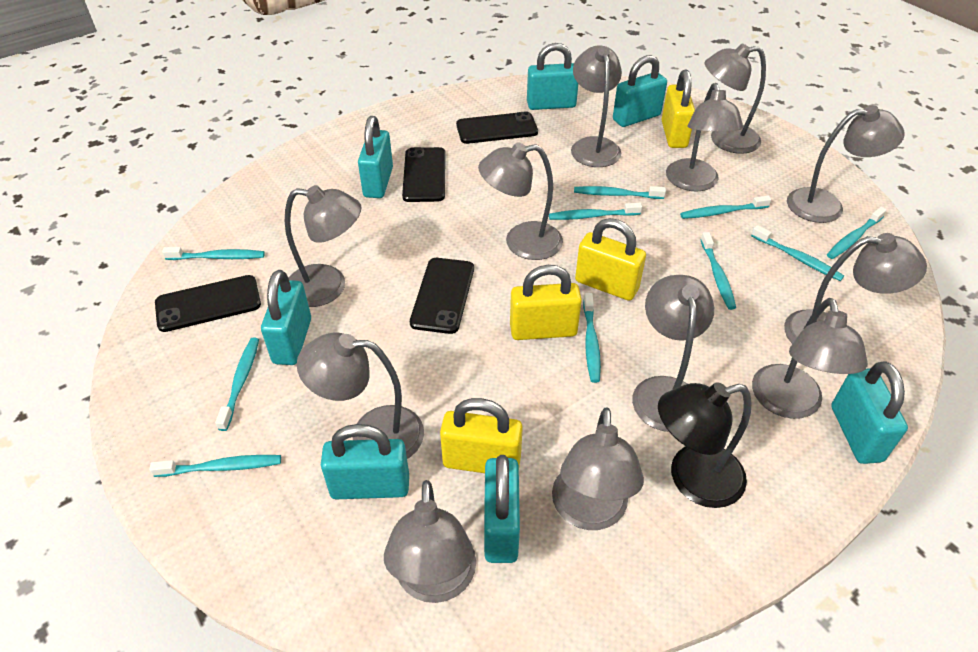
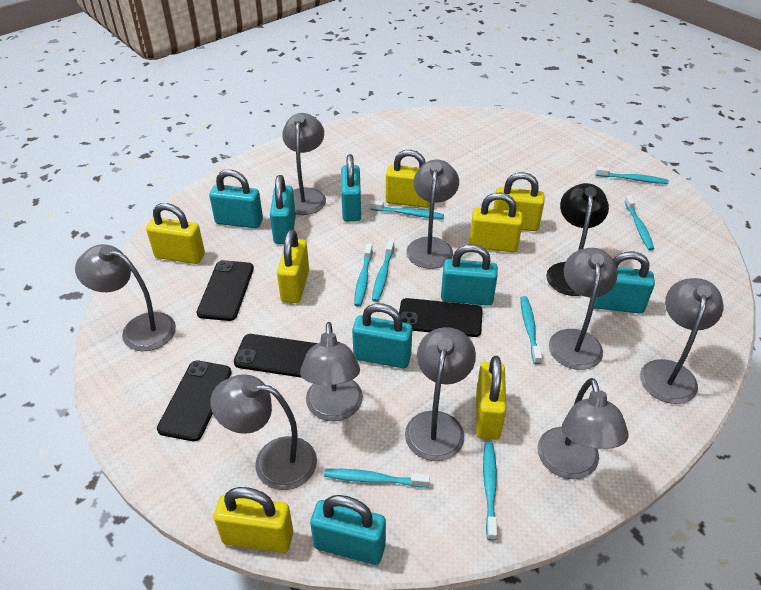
grey lamp: 12 -> 9
turquoise toothbrush: 10 -> 8
yellow padlock: 4 -> 7

